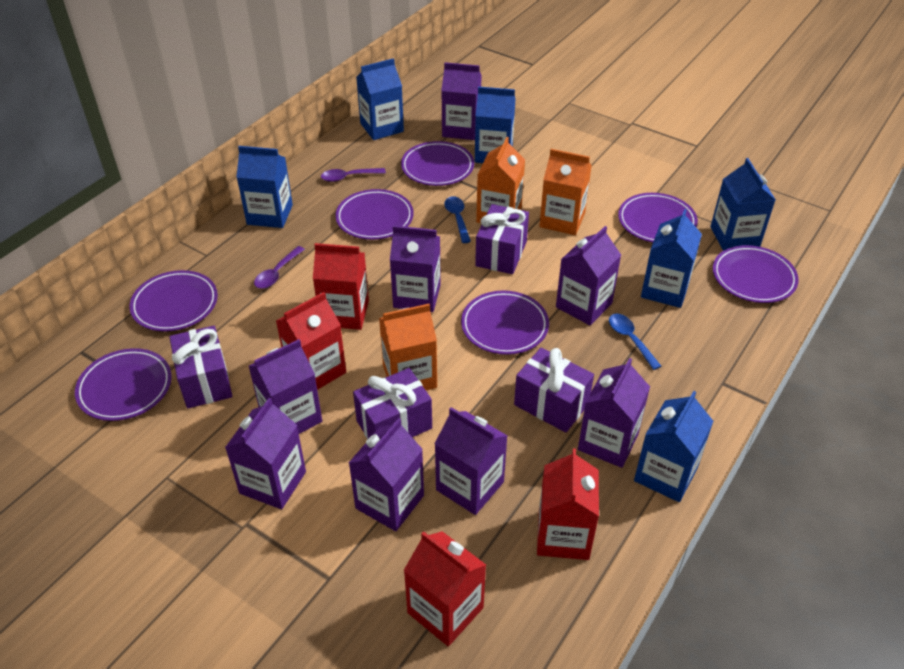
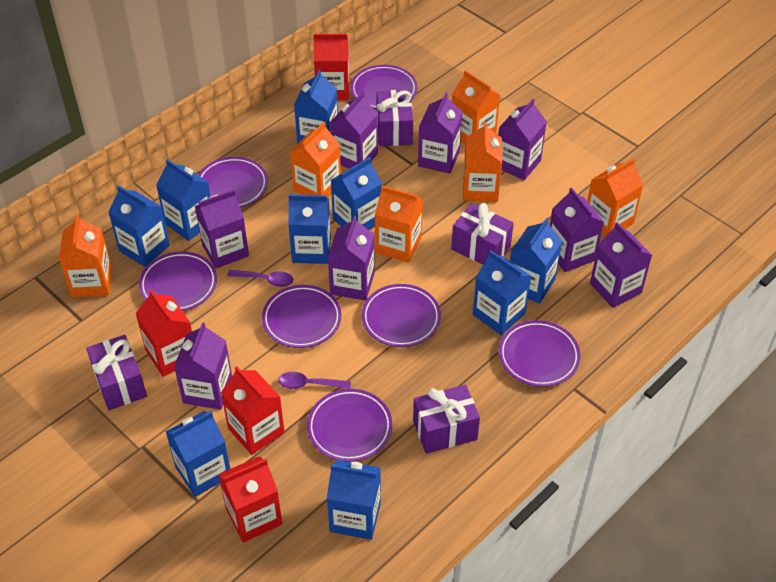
blue carton: 6 -> 9
blue spoon: 2 -> 0
orange carton: 3 -> 6

